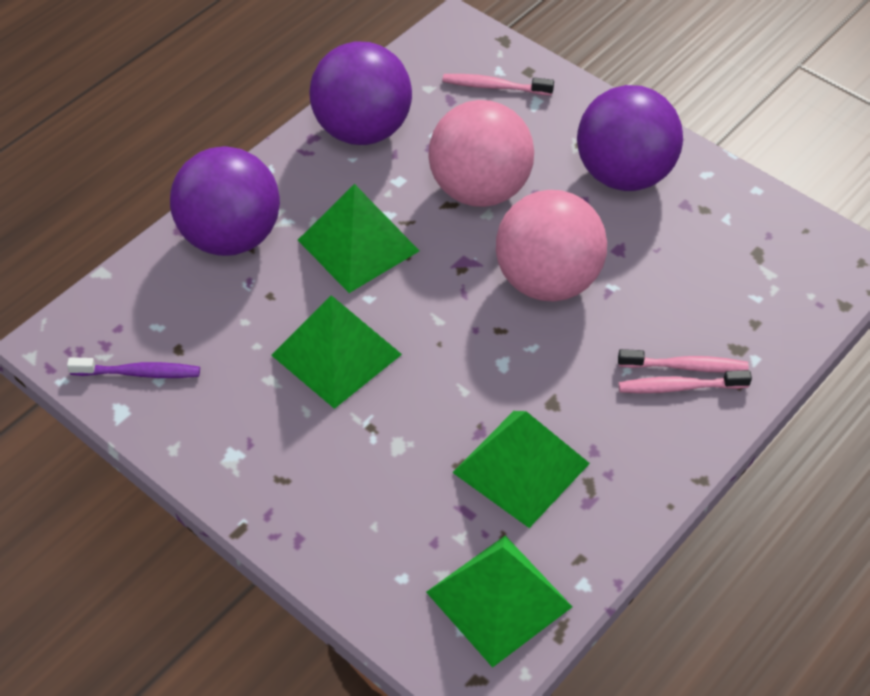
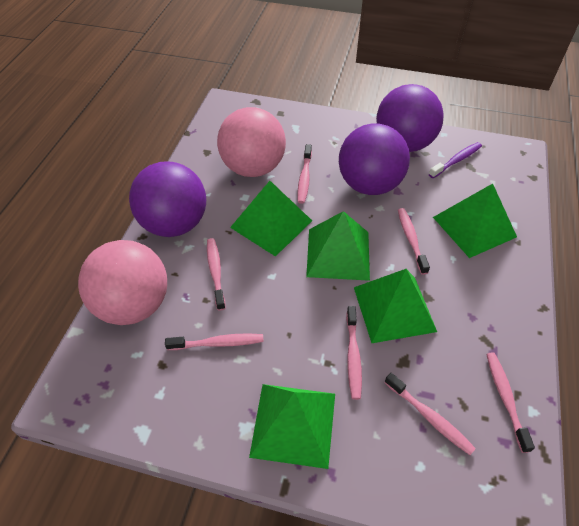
green pyramid: 4 -> 5
pink toothbrush: 3 -> 7

